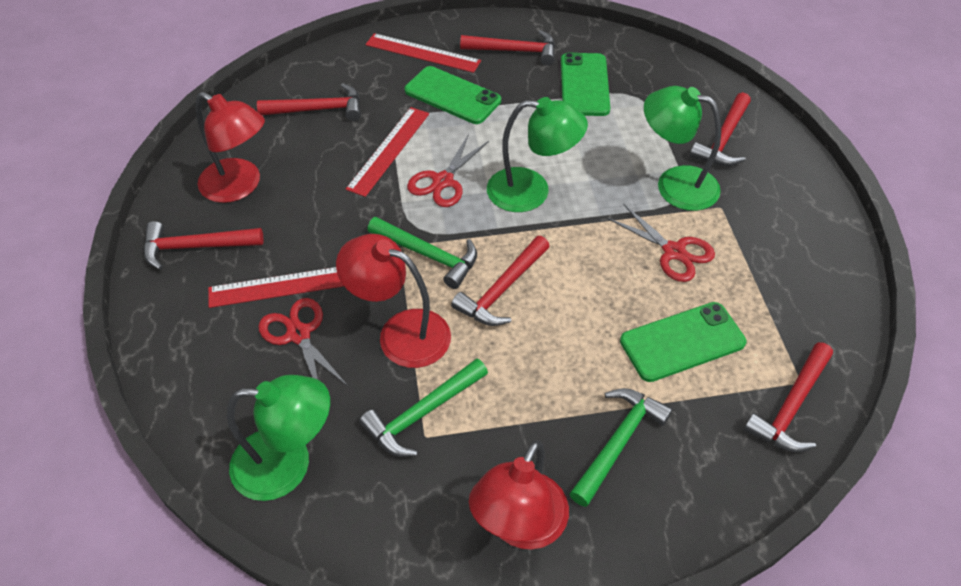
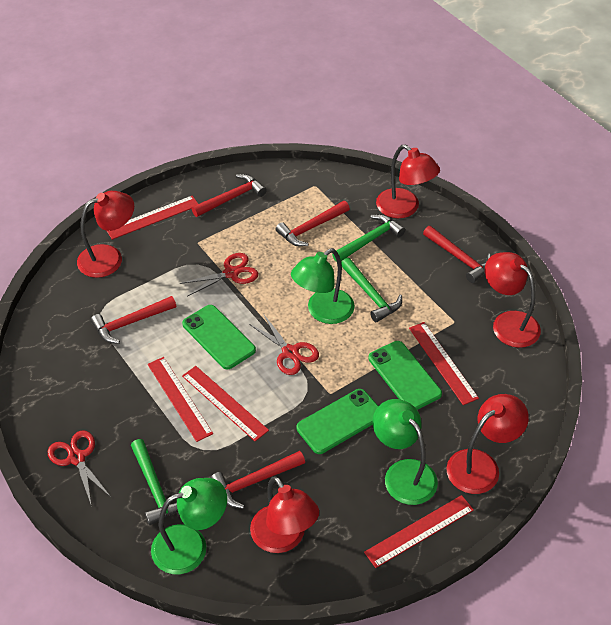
red hammer: 6 -> 5
red lamp: 3 -> 5
red ruler: 3 -> 5

